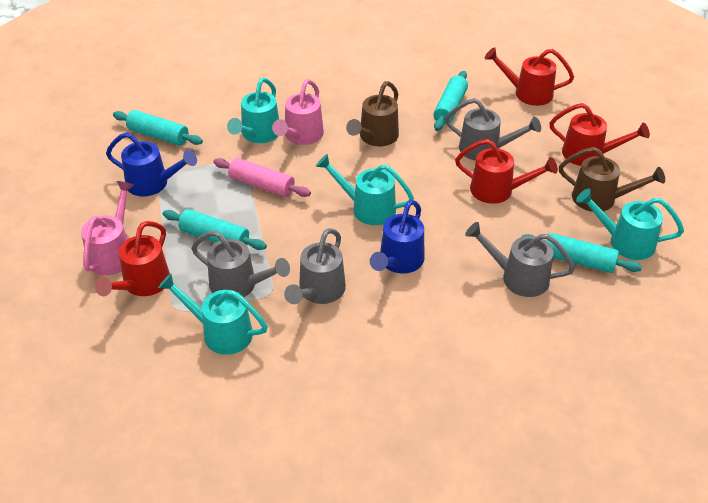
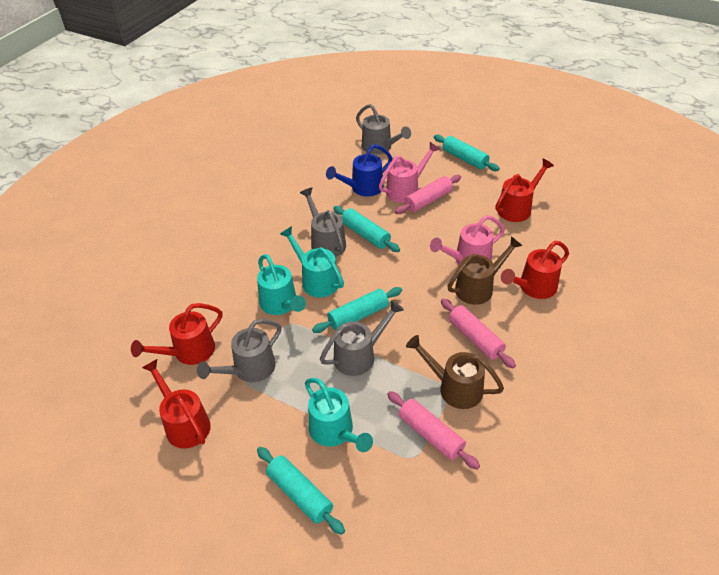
blue watering can: 2 -> 1
pink rolling pin: 1 -> 3
turquoise watering can: 4 -> 3

